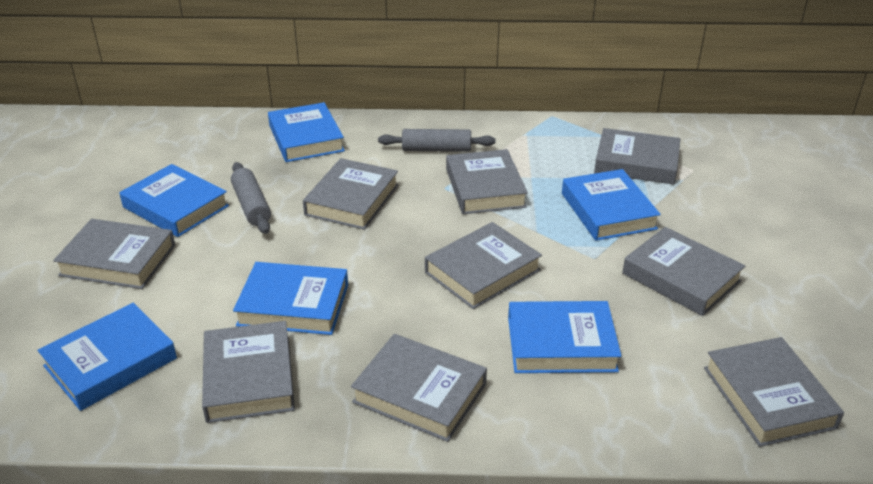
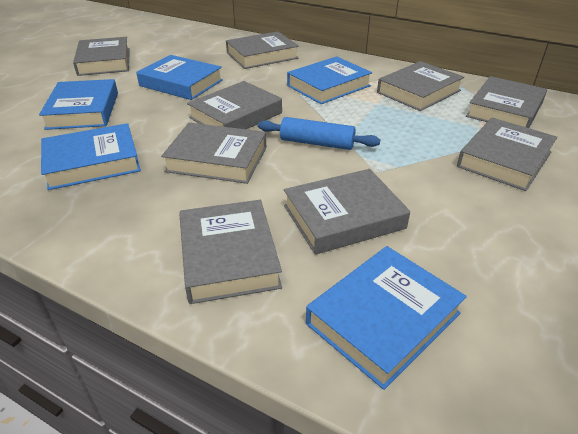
blue book: 6 -> 5
blue rolling pin: 0 -> 1
grey rolling pin: 2 -> 0

